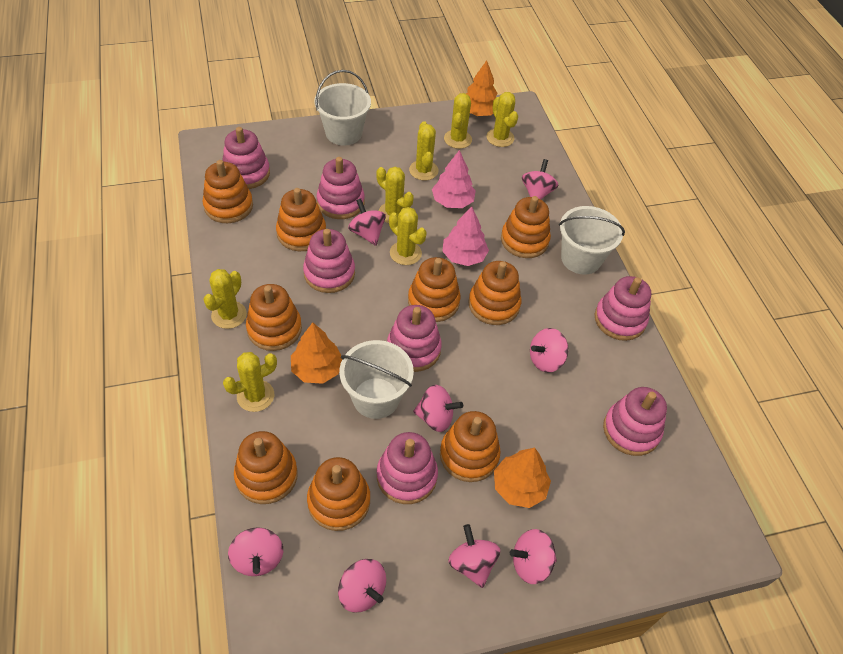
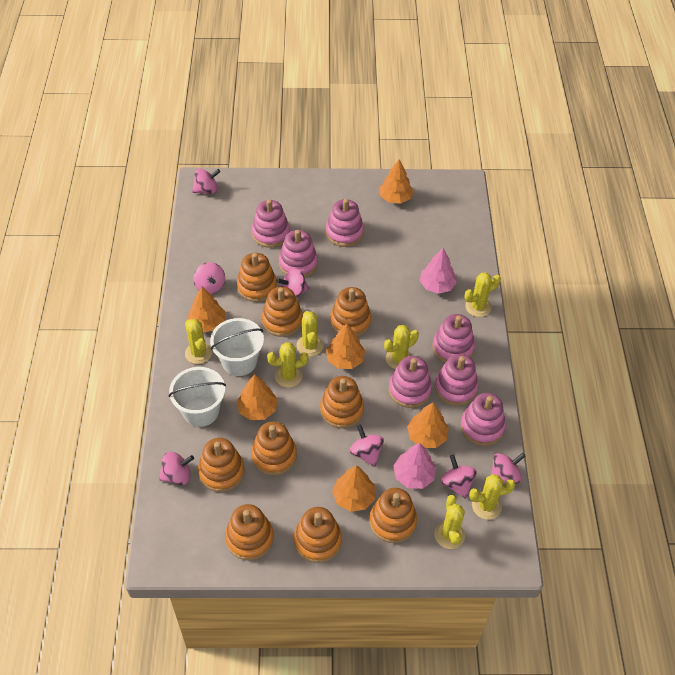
orange tree: 3 -> 6
pink spinning top: 8 -> 7
white bucket: 3 -> 2

